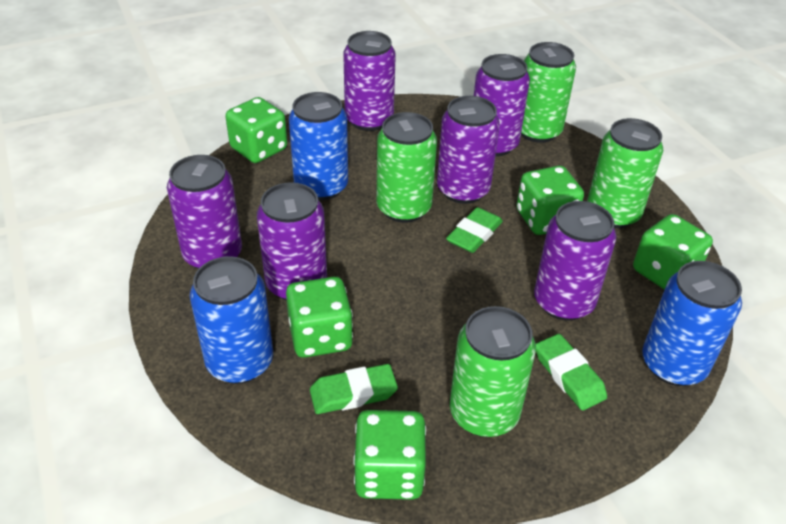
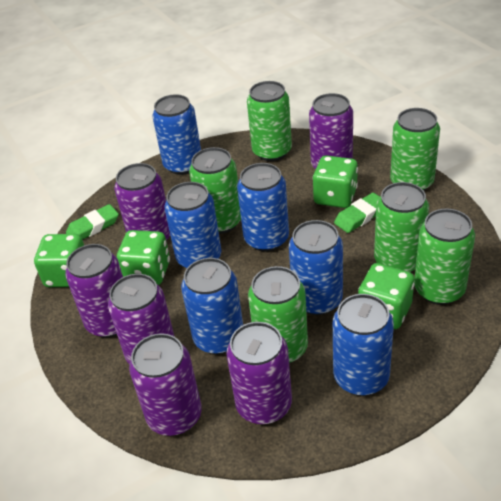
blue can: 3 -> 6
green can: 4 -> 6
green dice: 5 -> 4
green eraser: 3 -> 2

